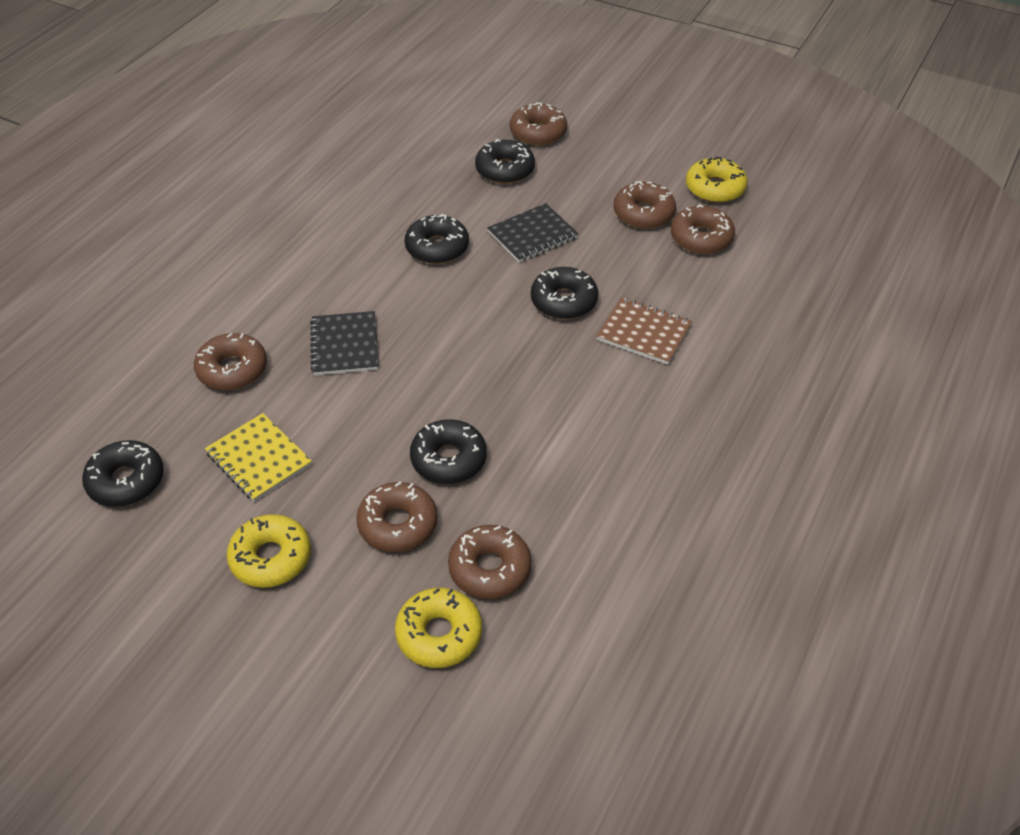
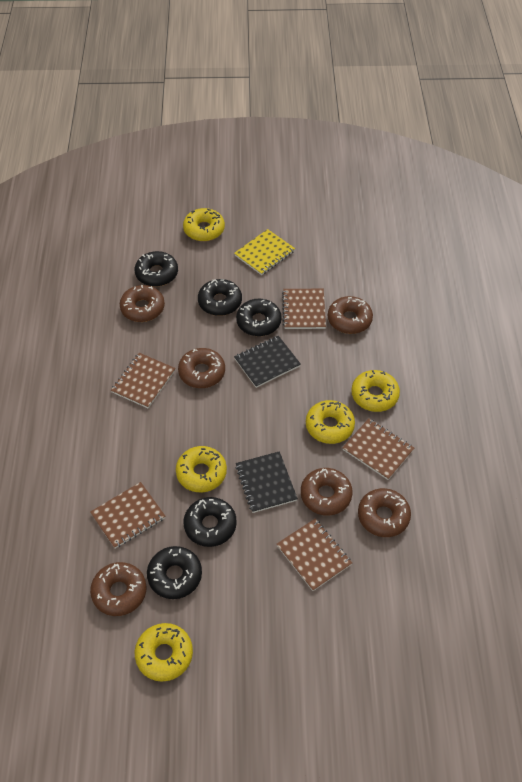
brown notebook: 1 -> 5
yellow donut: 3 -> 5

